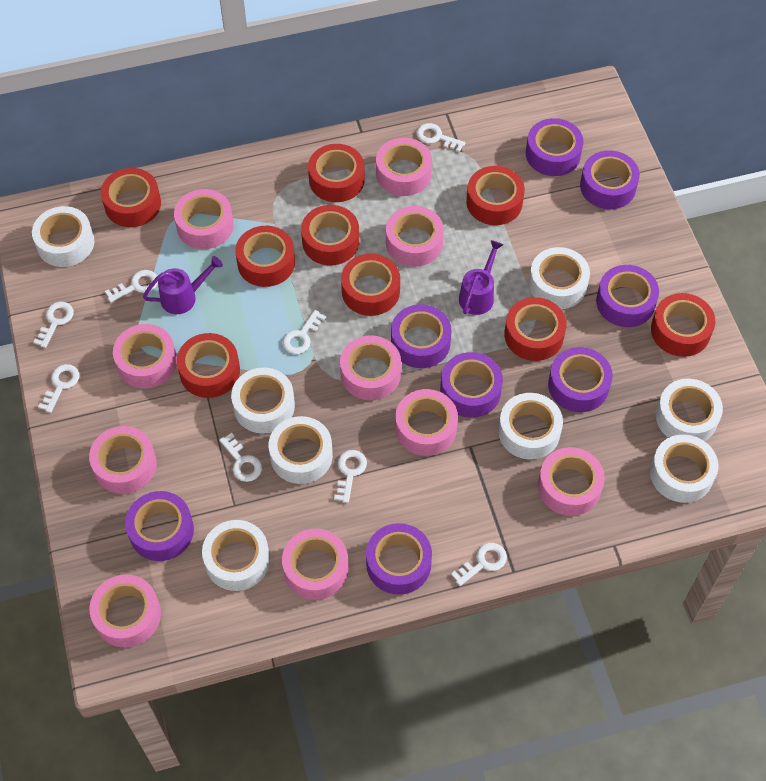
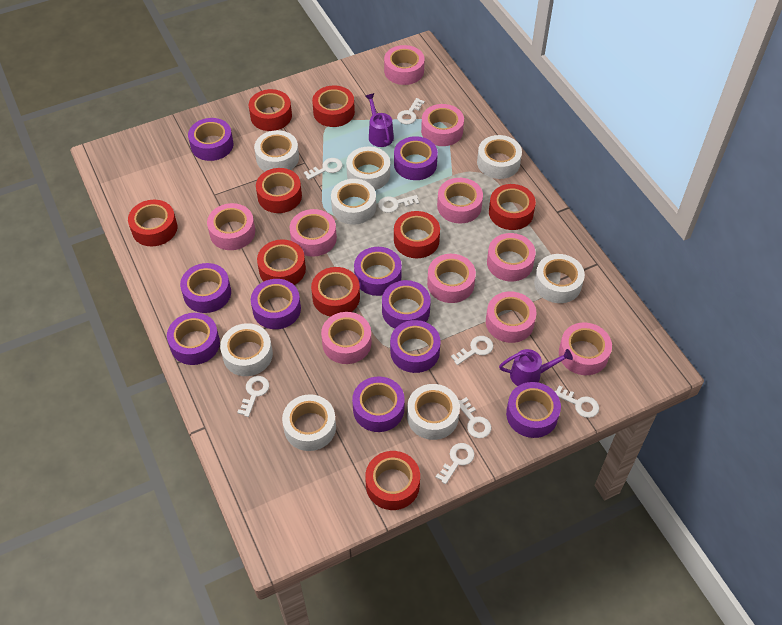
purple tape: 8 -> 10

